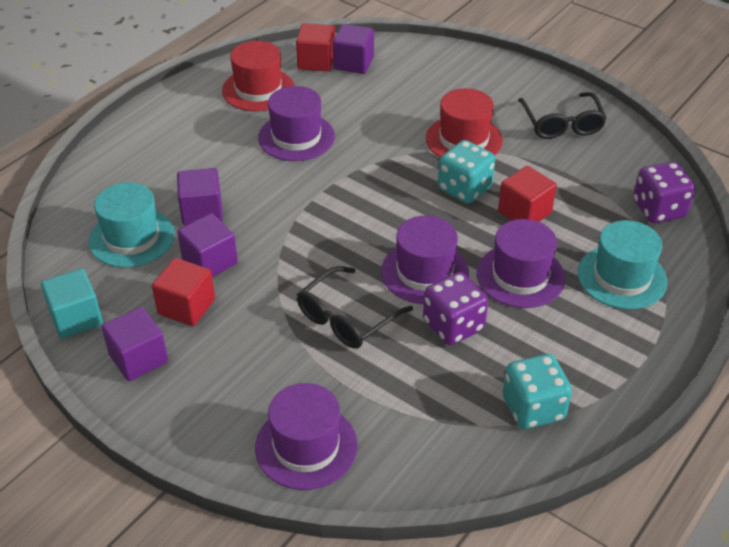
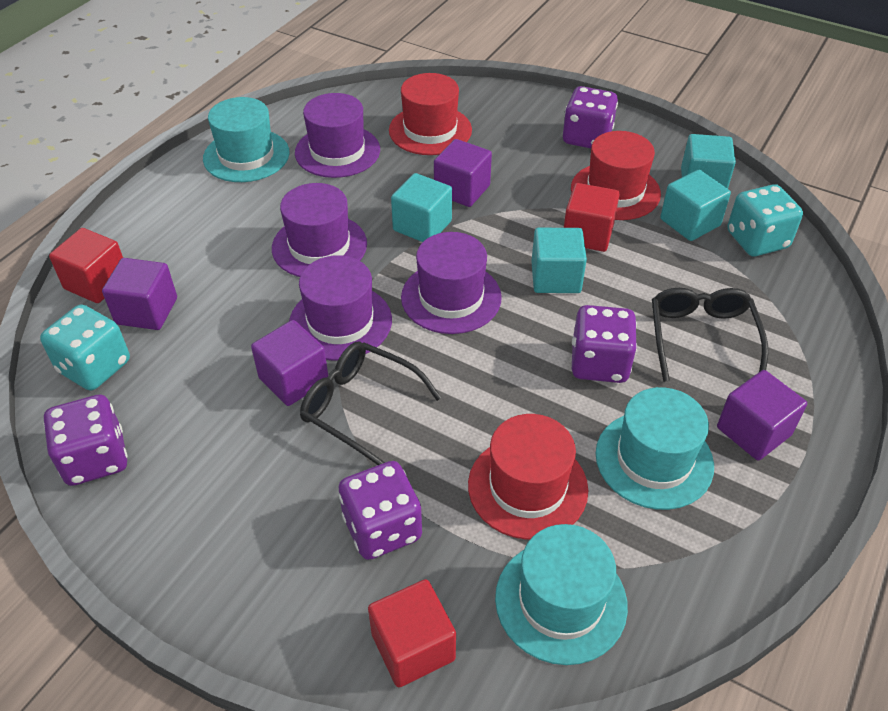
purple dice: 2 -> 4
red hat: 2 -> 3
turquoise cube: 1 -> 4
turquoise hat: 2 -> 3

